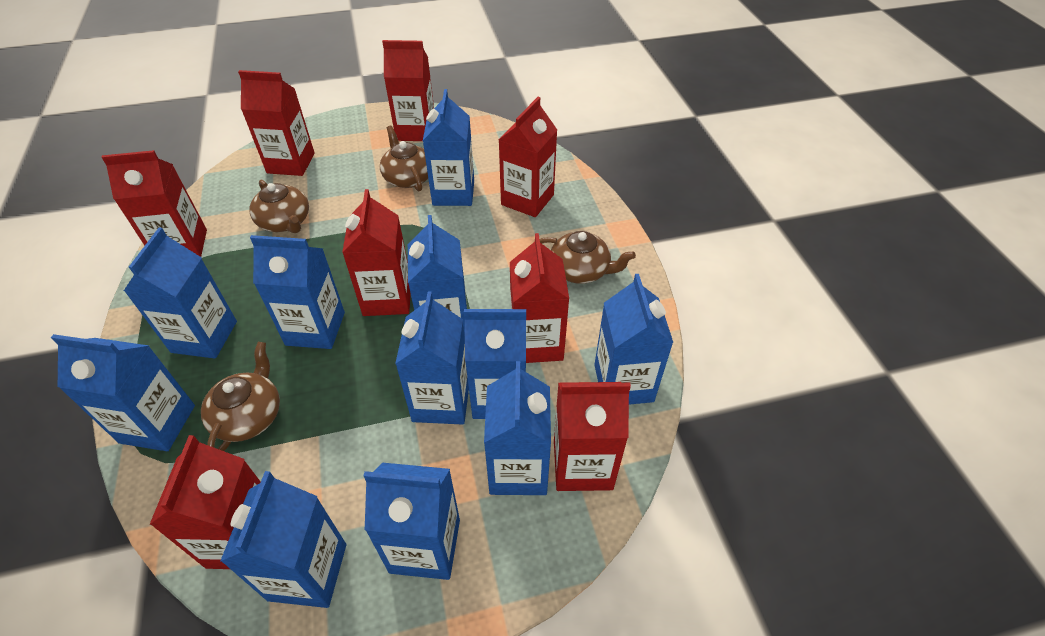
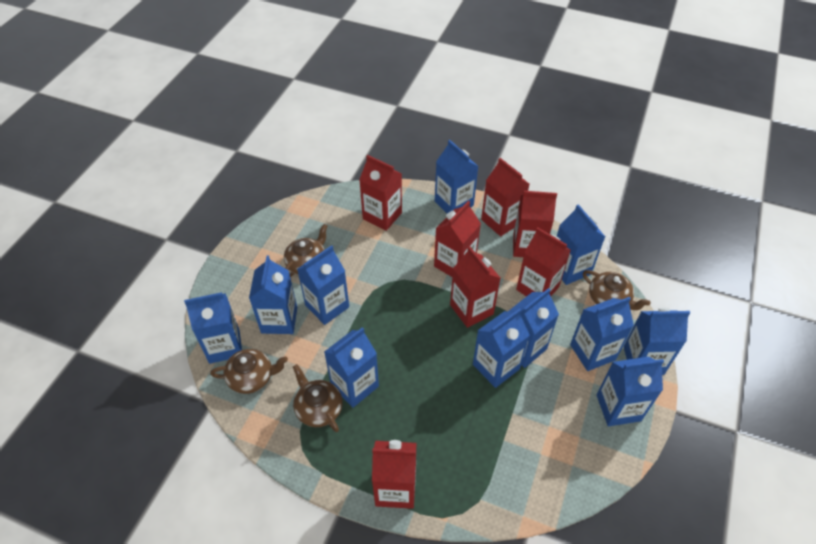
red carton: 8 -> 7

